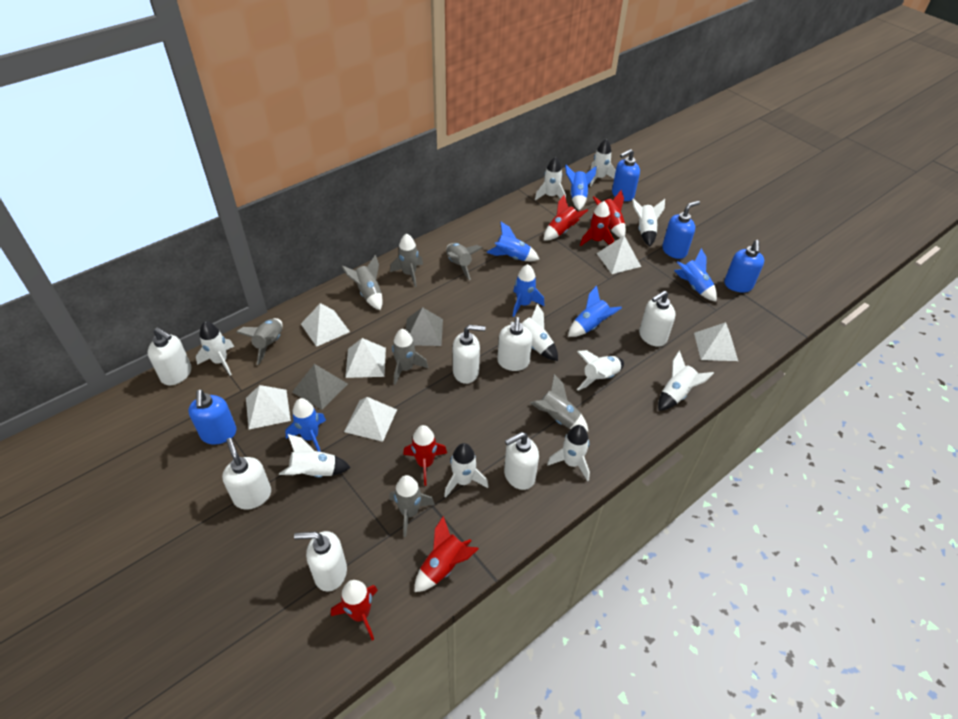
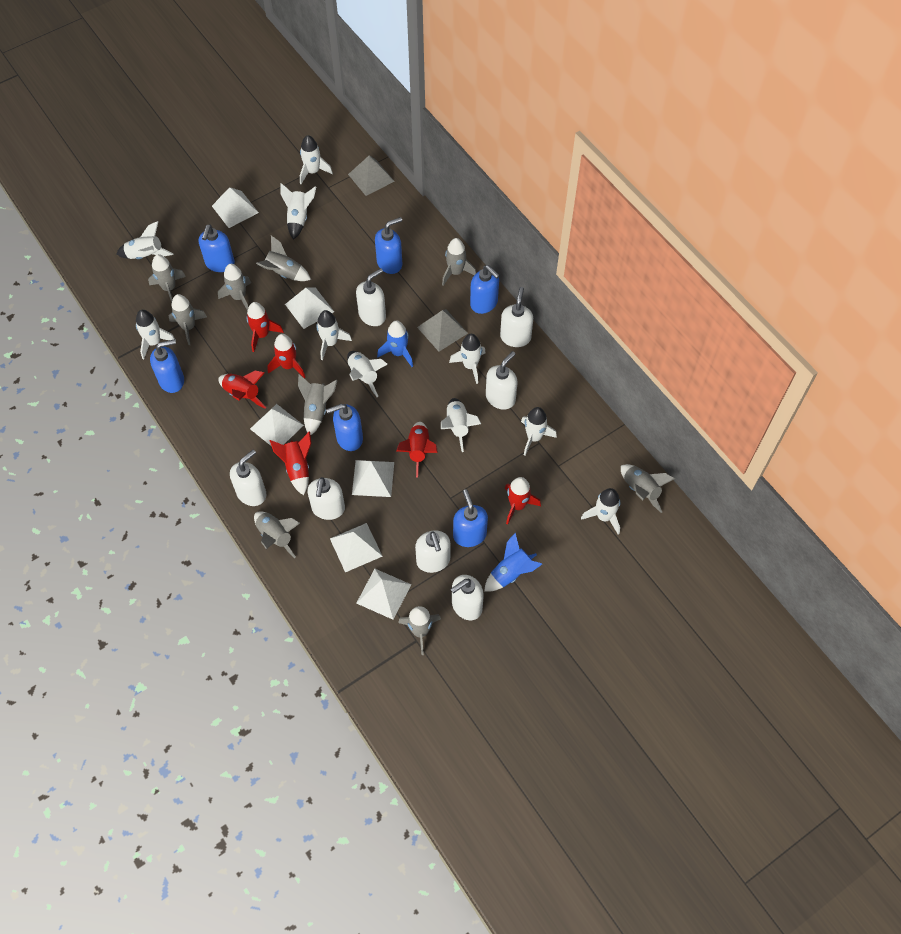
blue rocket: 6 -> 2
blue soap dispenser: 4 -> 6
grey rocket: 7 -> 9

